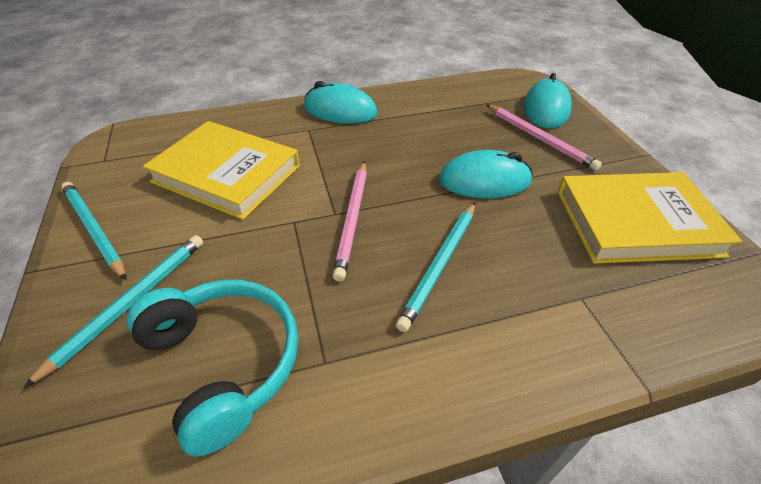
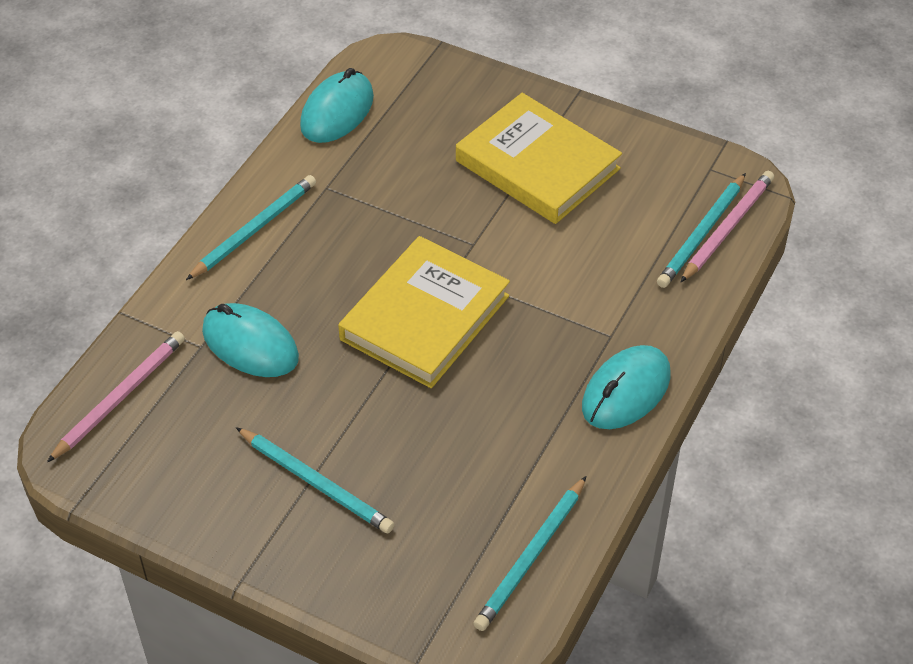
turquoise headphones: 1 -> 0
turquoise pencil: 3 -> 4

